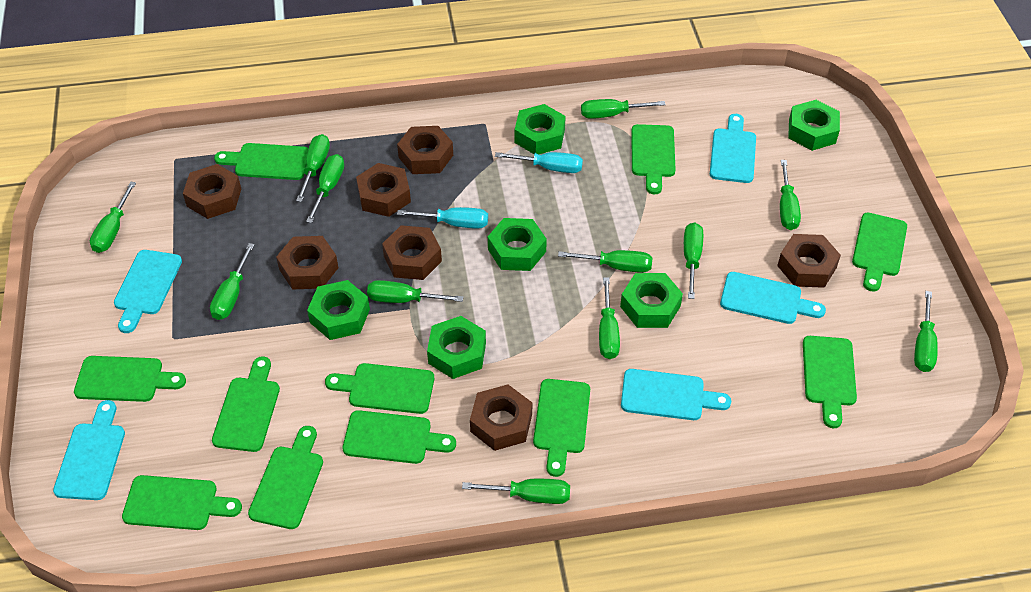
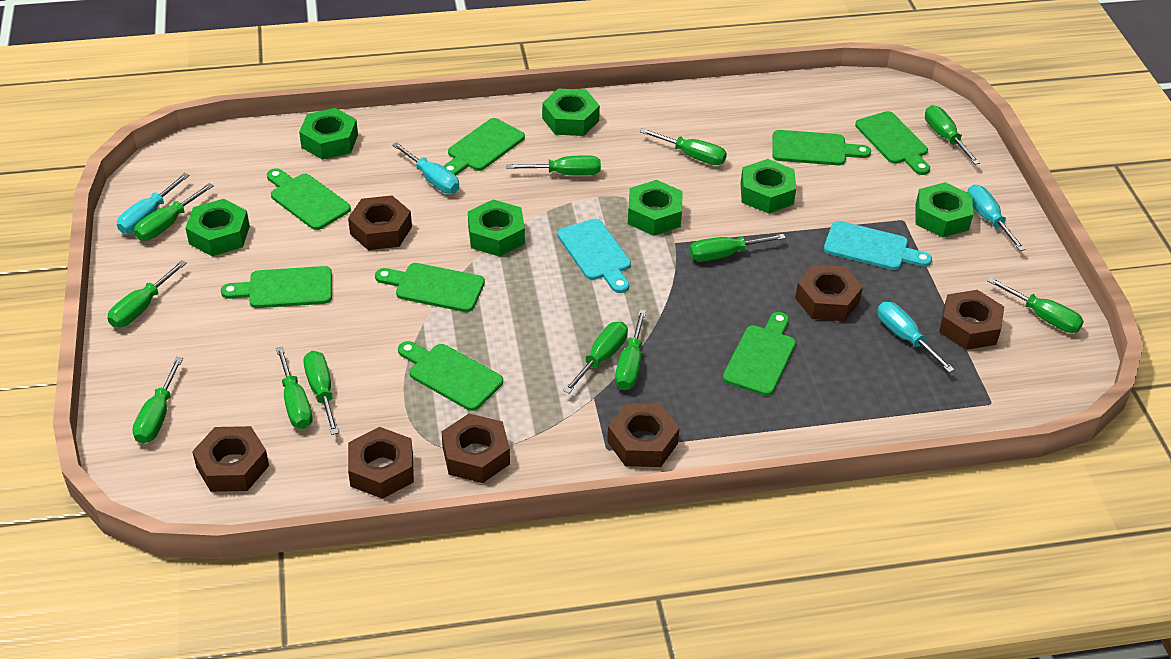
green cutting board: 11 -> 8
green nut: 6 -> 7
turquoise cutting board: 5 -> 2
turquoise screwdriver: 2 -> 4

